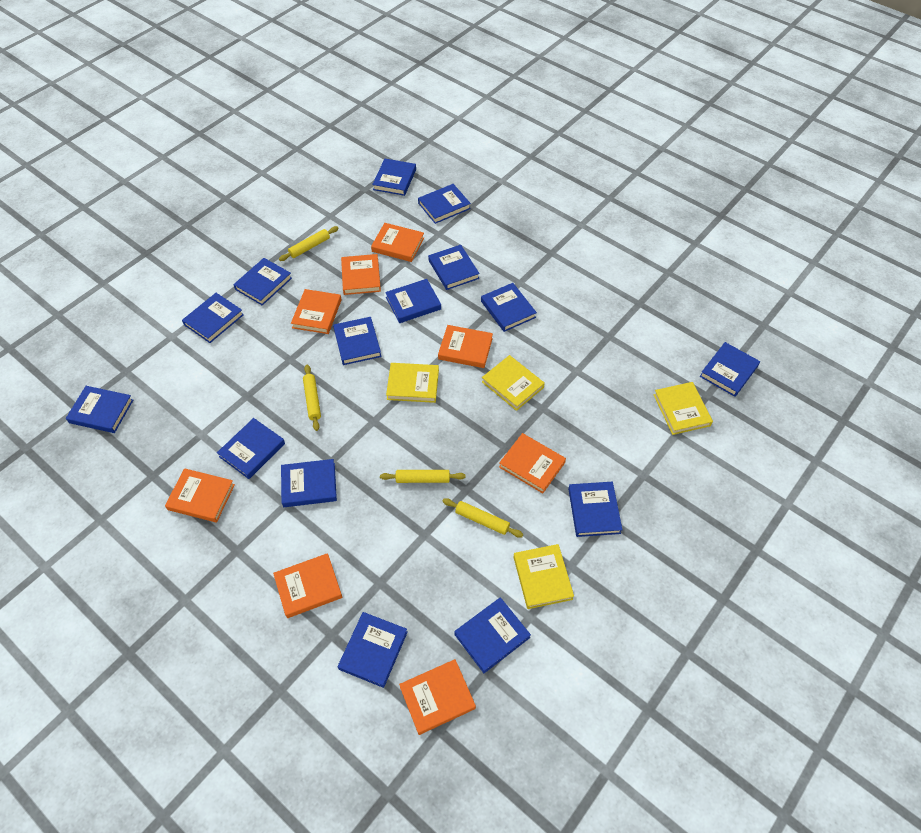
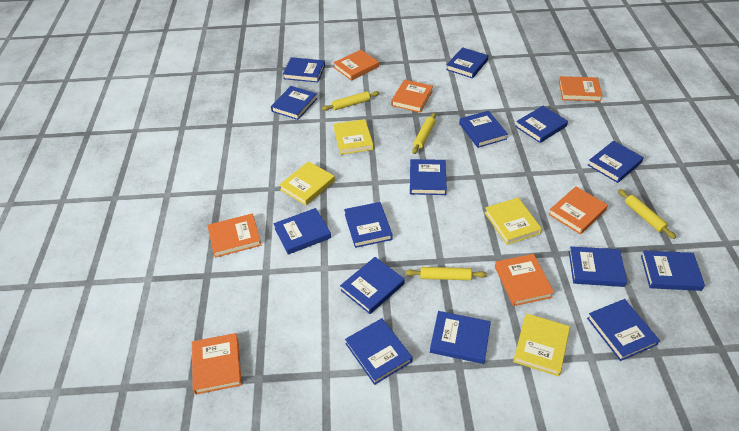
orange book: 8 -> 7

